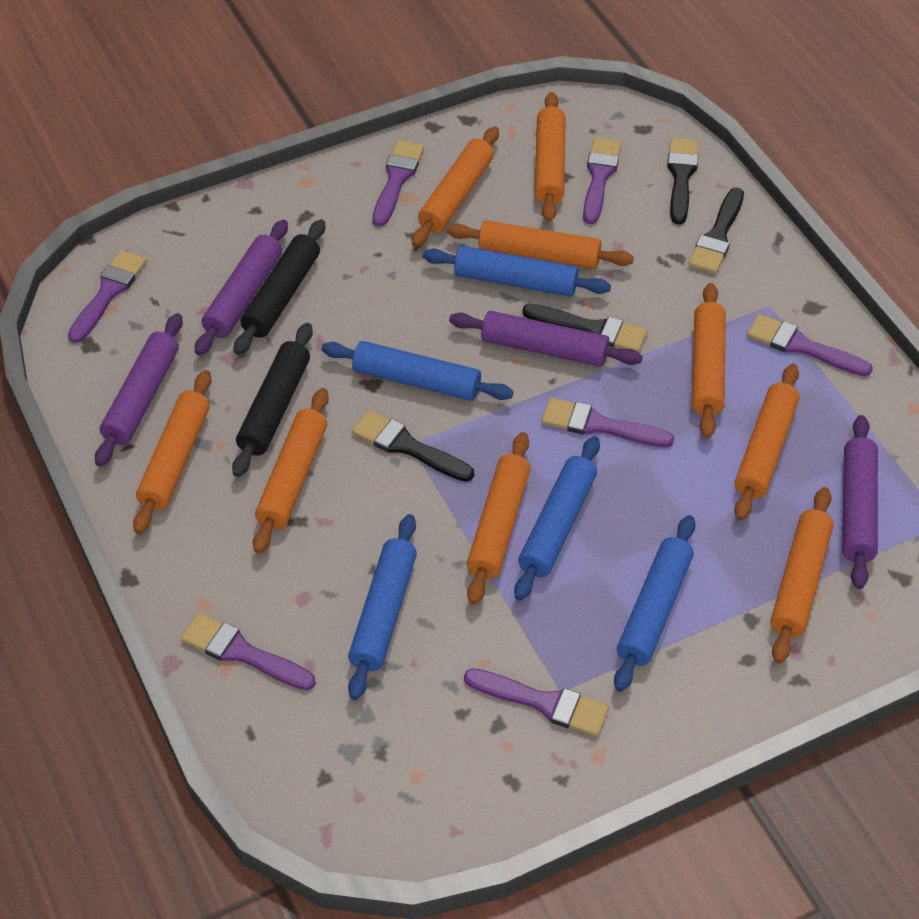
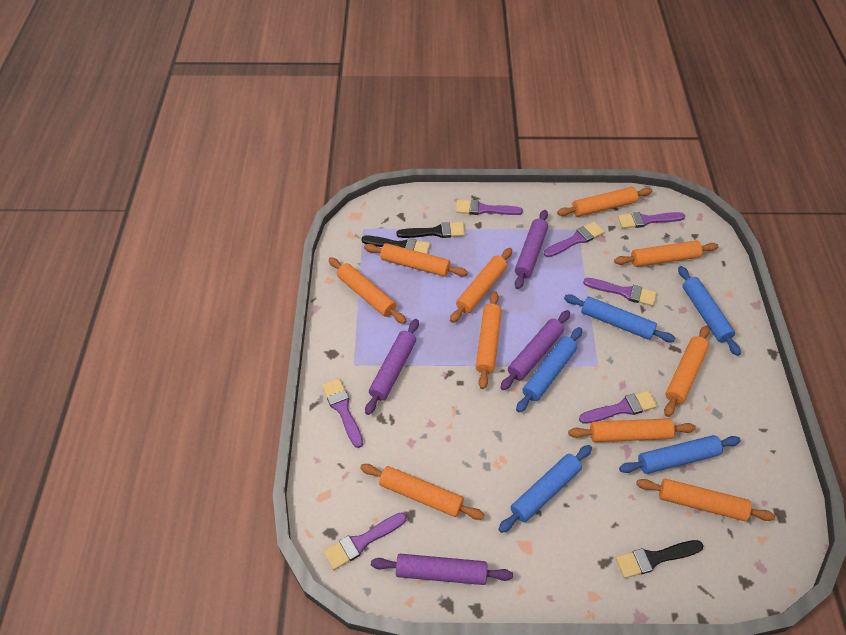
black brush: 4 -> 3
black rolling pin: 2 -> 0
orange rolling pin: 9 -> 10

